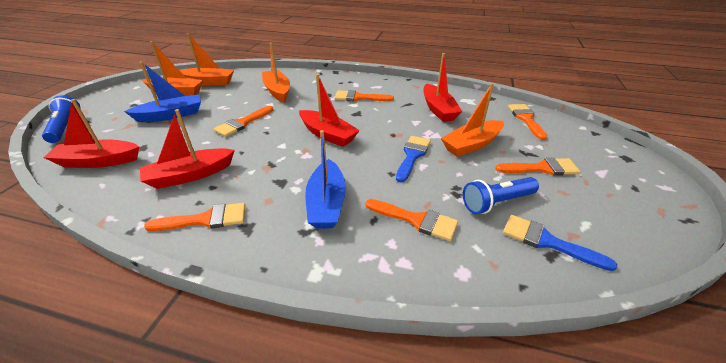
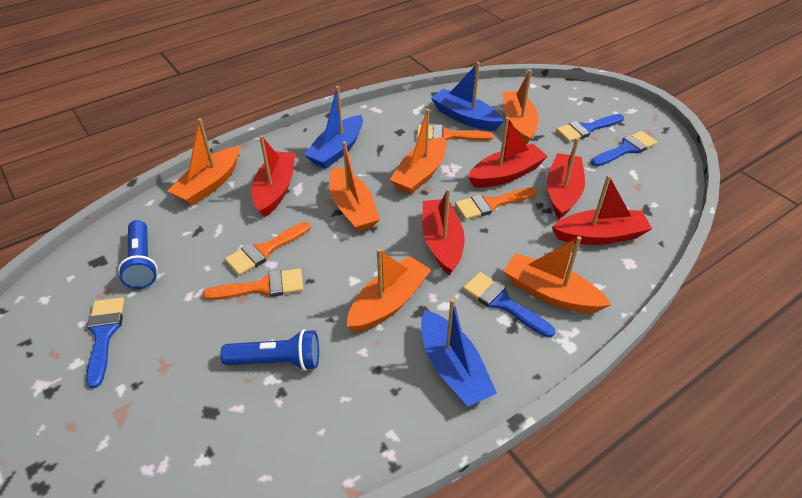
blue boat: 2 -> 3
blue brush: 2 -> 4
orange boat: 4 -> 6
orange brush: 6 -> 4
red boat: 4 -> 5

